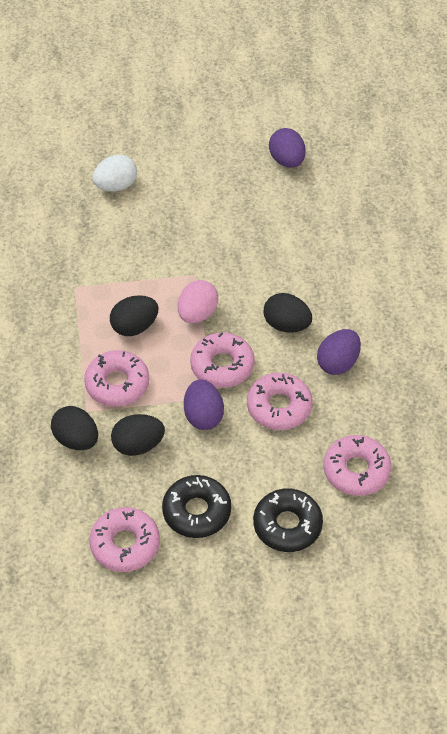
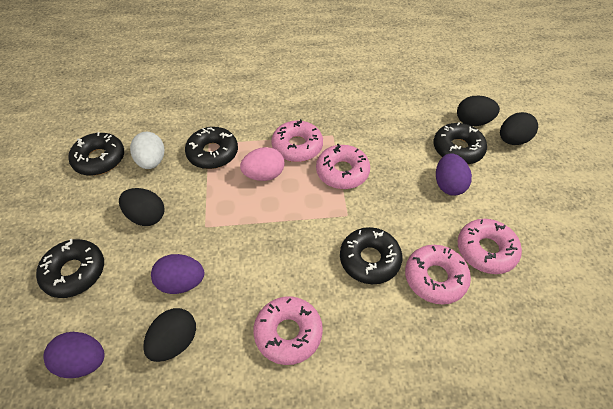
black donut: 2 -> 5

